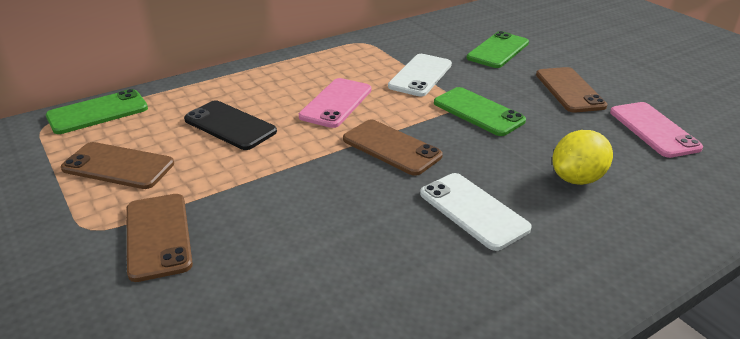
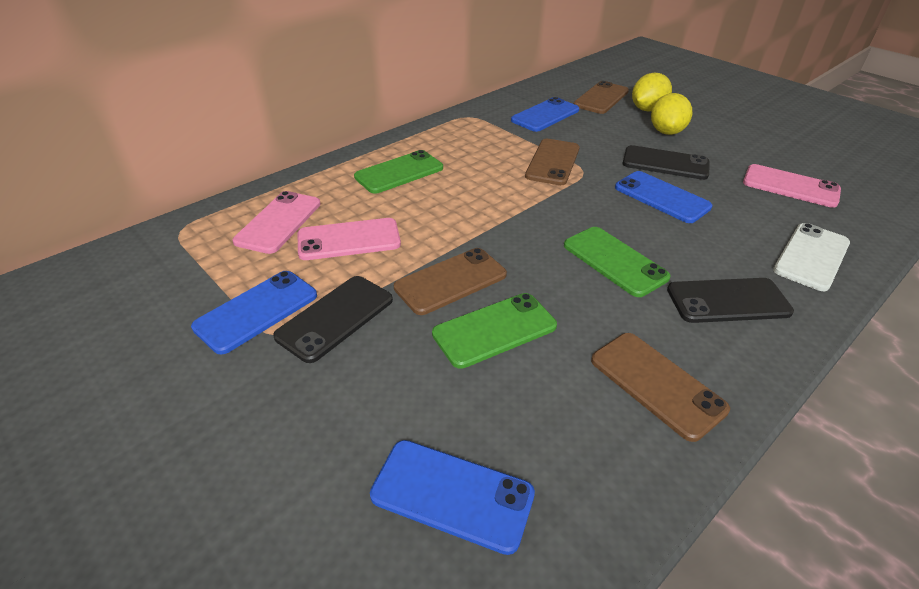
black phone: 1 -> 3
blue phone: 0 -> 4
pink phone: 2 -> 3
white phone: 2 -> 1
yellow lemon: 1 -> 2

